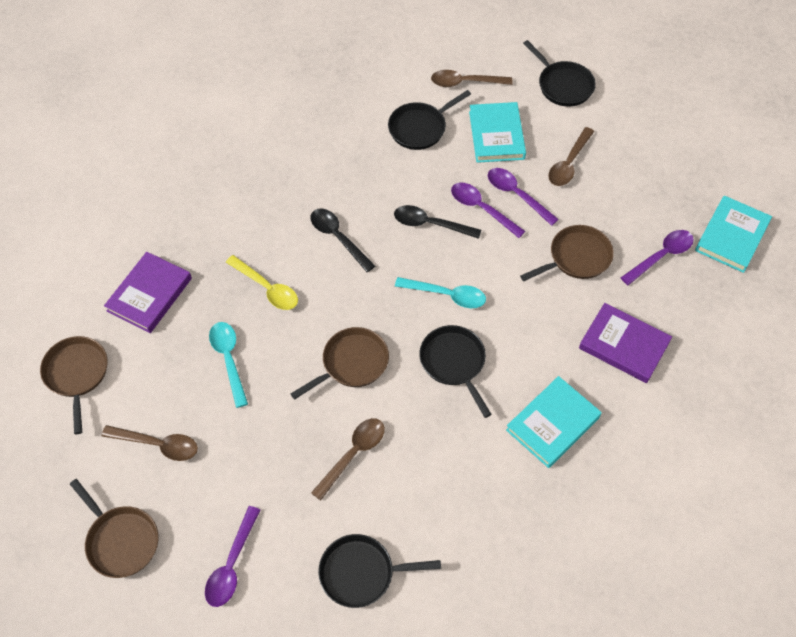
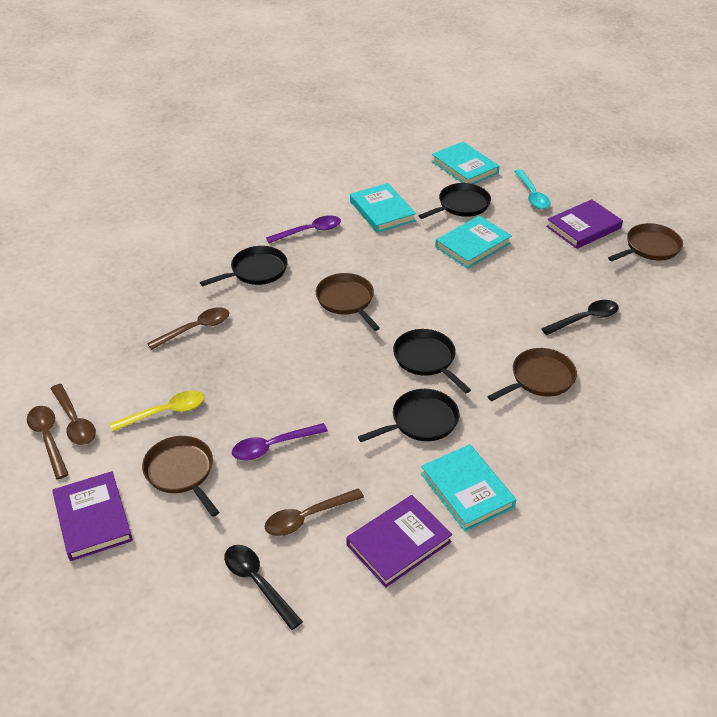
purple book: 2 -> 3
purple spoon: 4 -> 2
turquoise book: 3 -> 4
turquoise spoon: 2 -> 1

